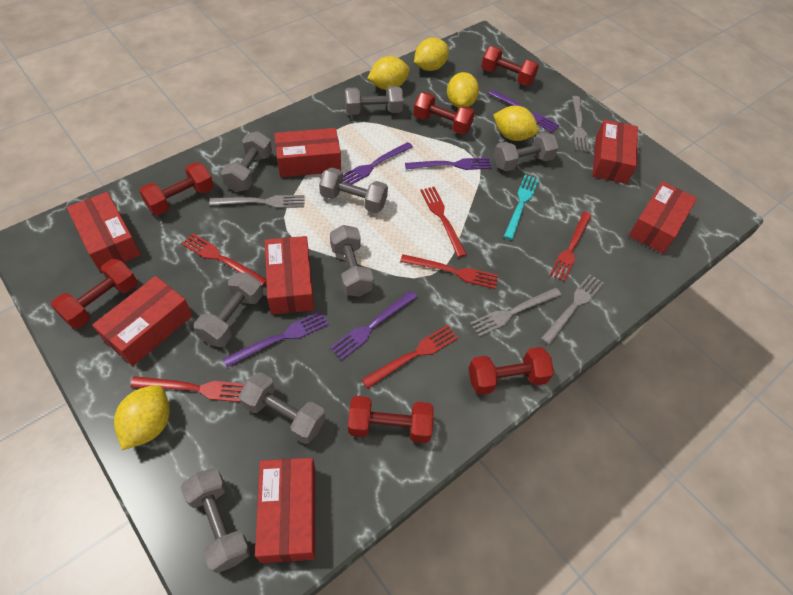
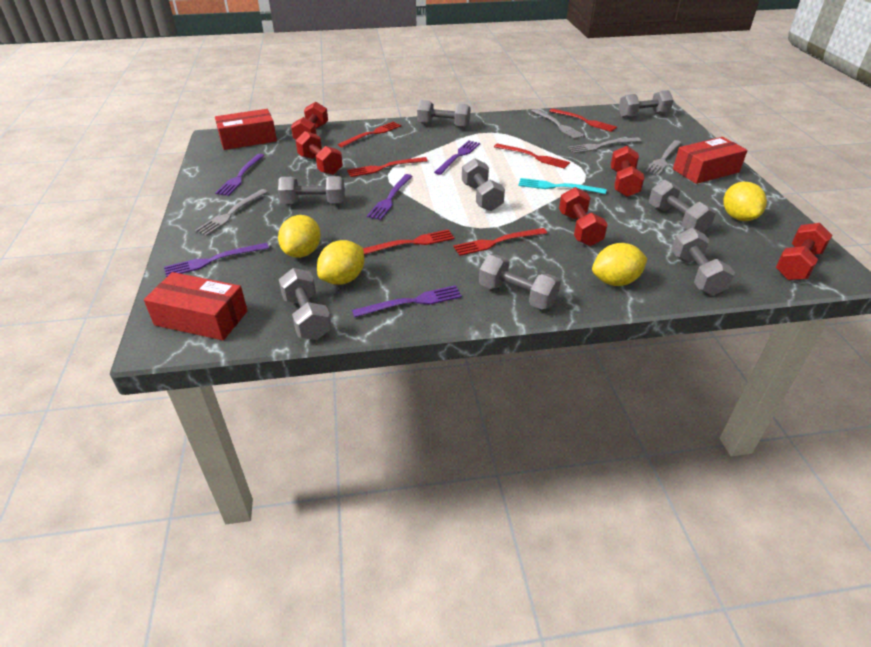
red box: 7 -> 3
red dumbbell: 6 -> 5
yellow lemon: 5 -> 4

